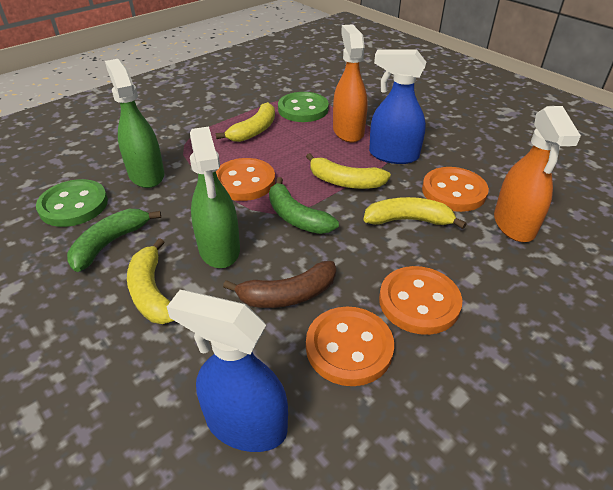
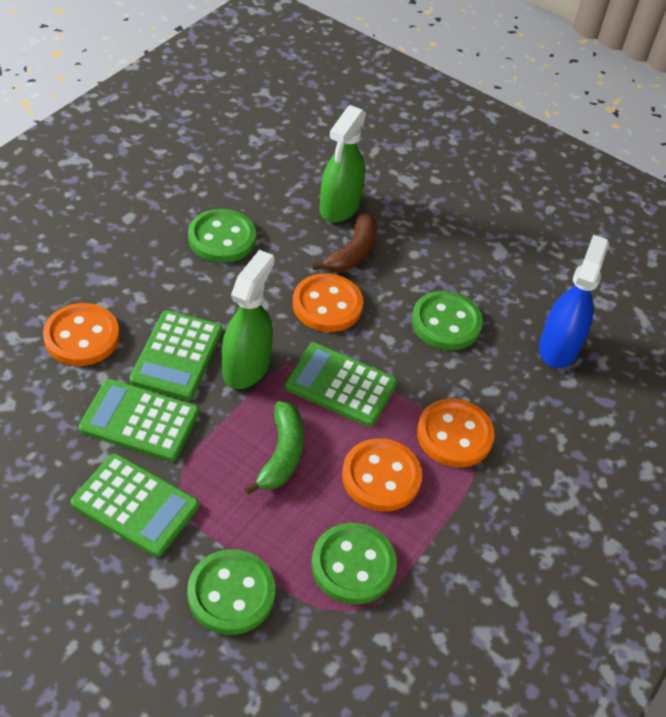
blue spray bottle: 2 -> 1
green banana: 2 -> 1
green button: 2 -> 4
green calculator: 0 -> 4
orange spray bottle: 2 -> 0
yellow banana: 4 -> 0

